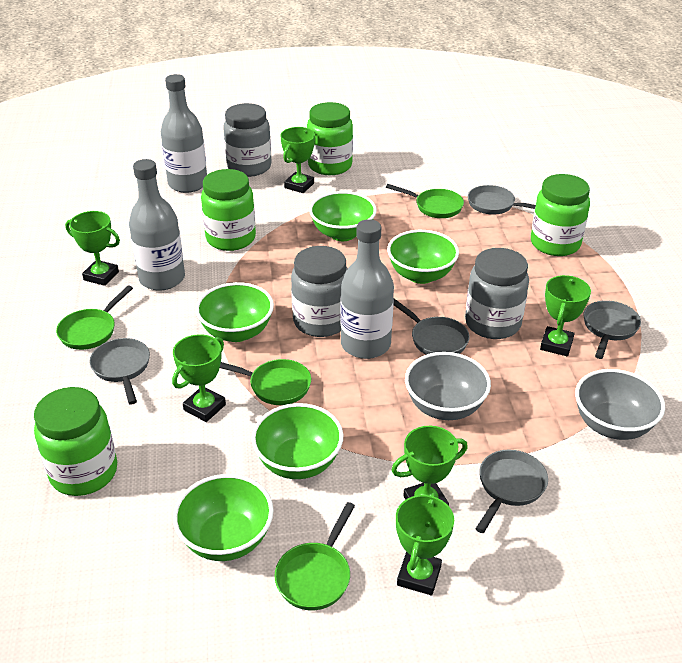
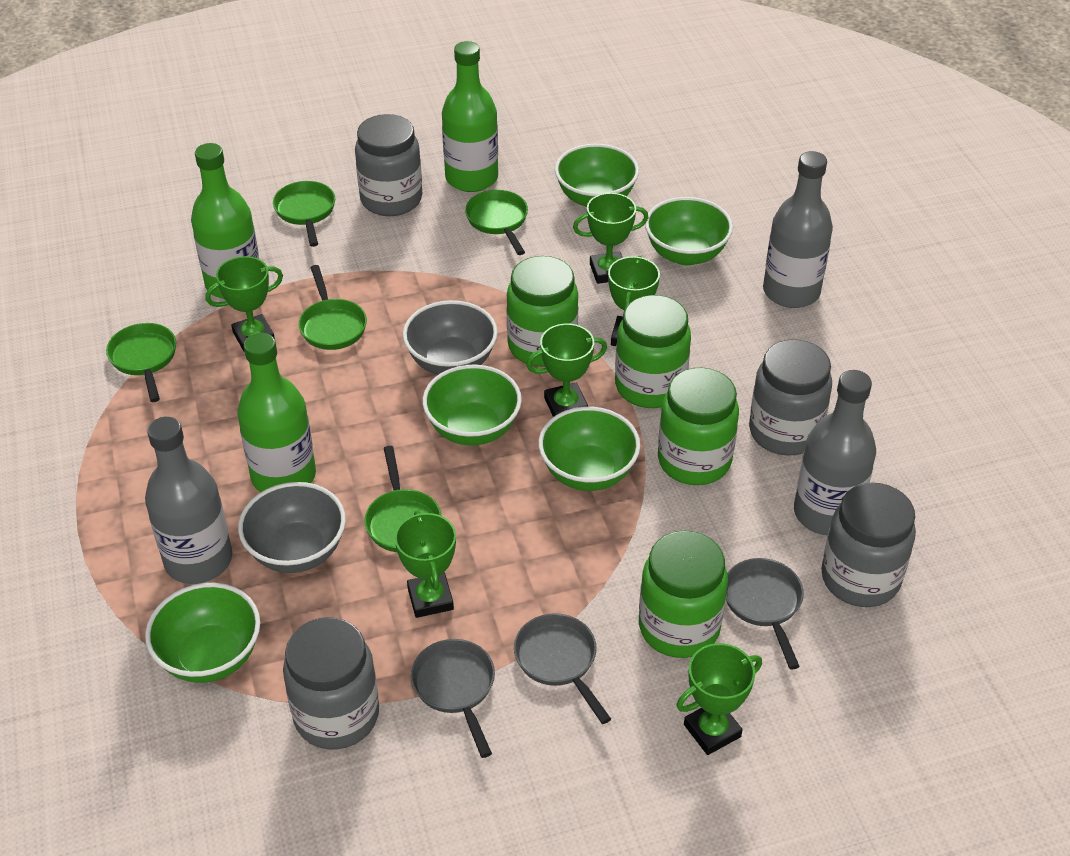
green bottle: 0 -> 3
green pan: 4 -> 5
grey jar: 3 -> 4
grey pan: 5 -> 3

